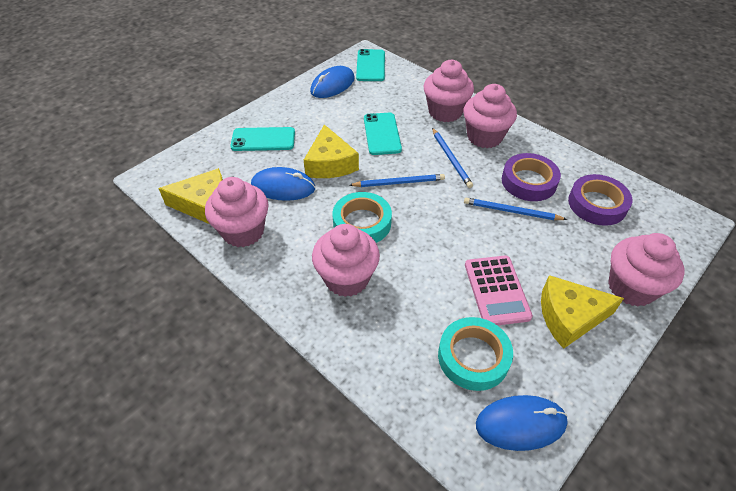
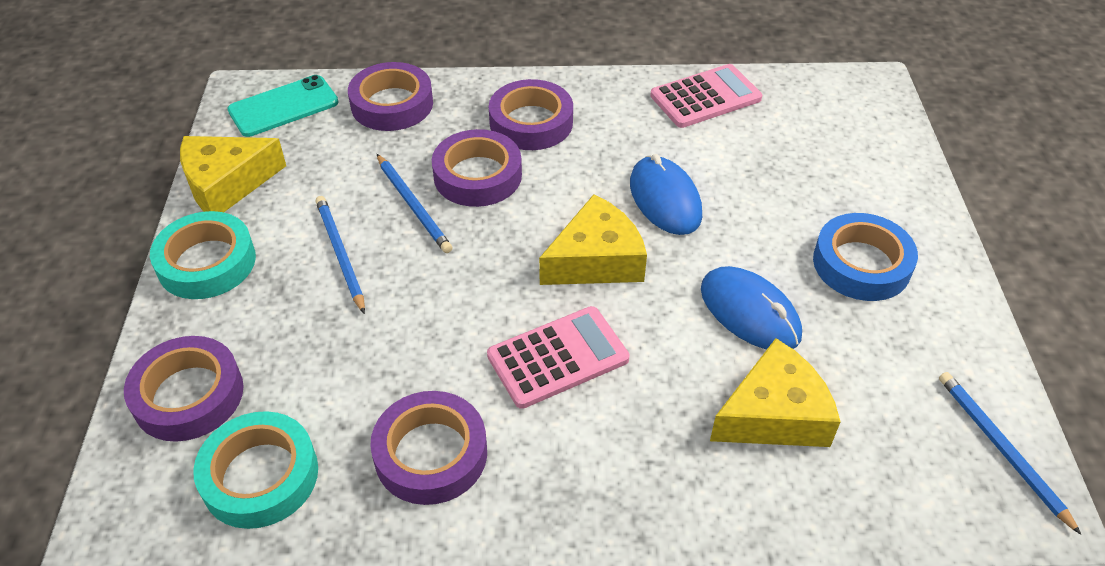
blue mouse: 3 -> 2
blue tape: 0 -> 1
pink calculator: 1 -> 2
pink cupcake: 5 -> 0
purple tape: 2 -> 5
turquoise phone: 3 -> 1

